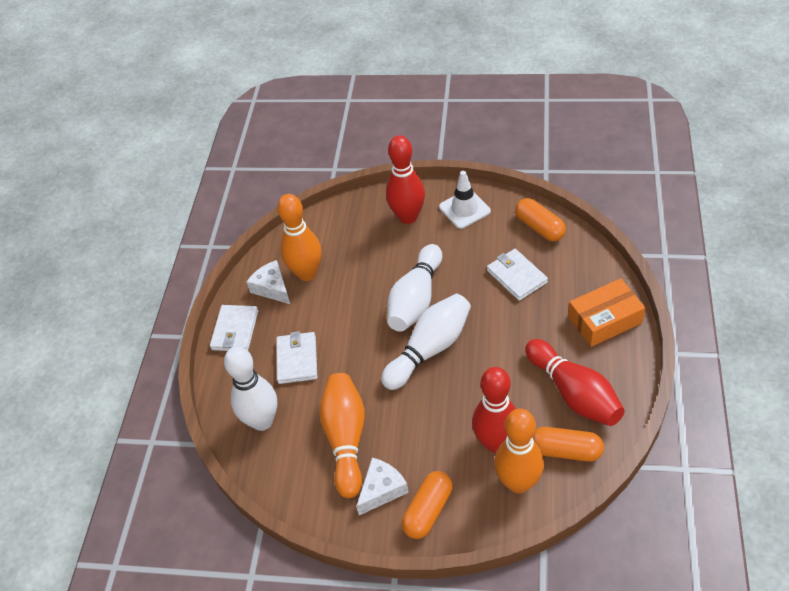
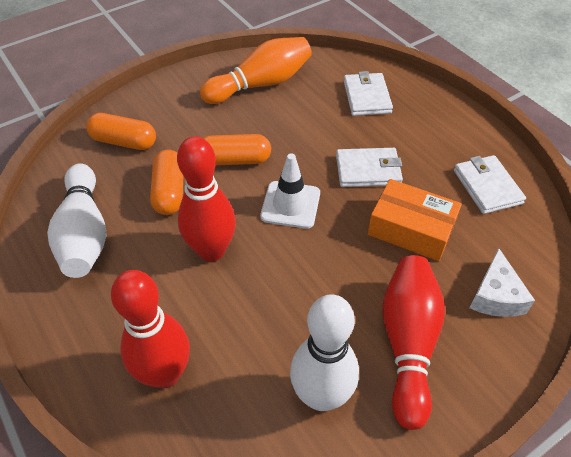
orange bowling pin: 3 -> 1
white bowling pin: 3 -> 2
white cheese: 2 -> 1

